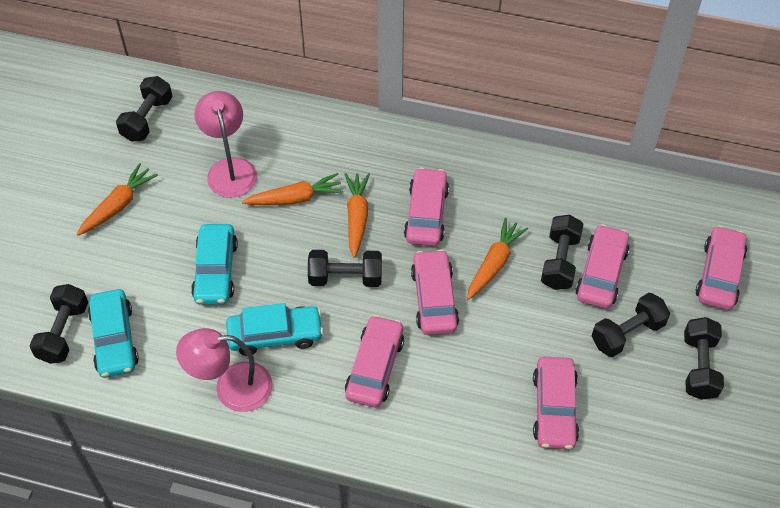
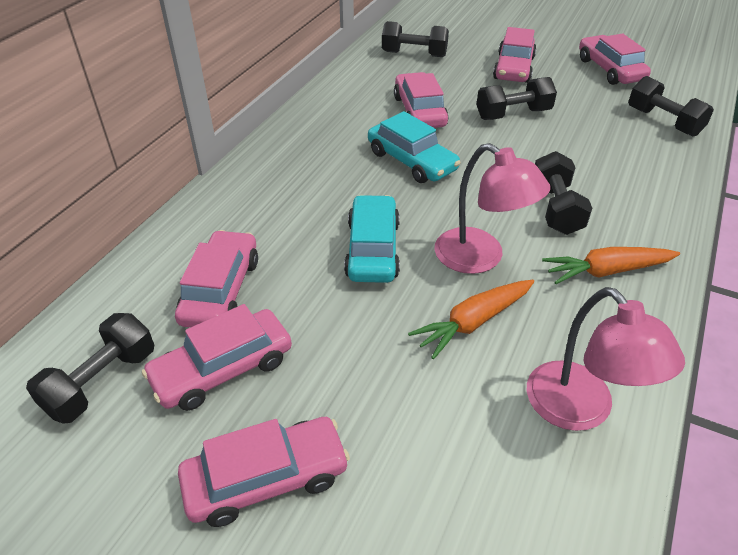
black dumbbell: 6 -> 5
orange carrot: 4 -> 2
turquoise car: 3 -> 2

